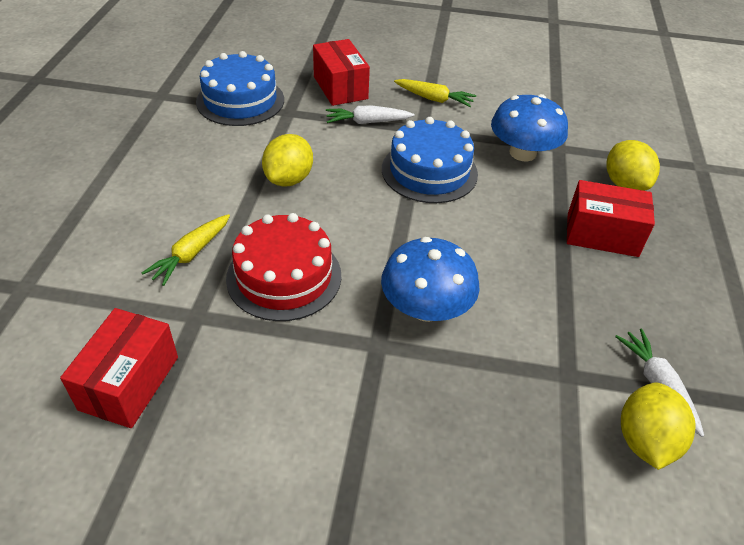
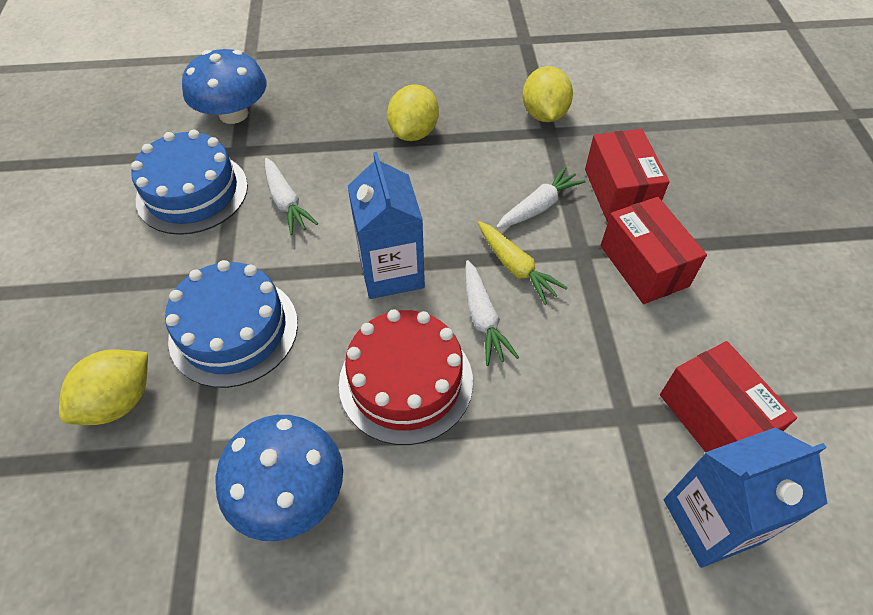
blue carton: 0 -> 2
white carrot: 2 -> 3
yellow carrot: 2 -> 1

